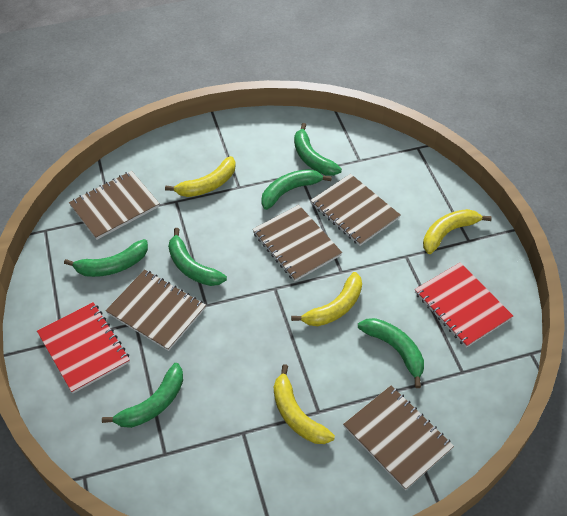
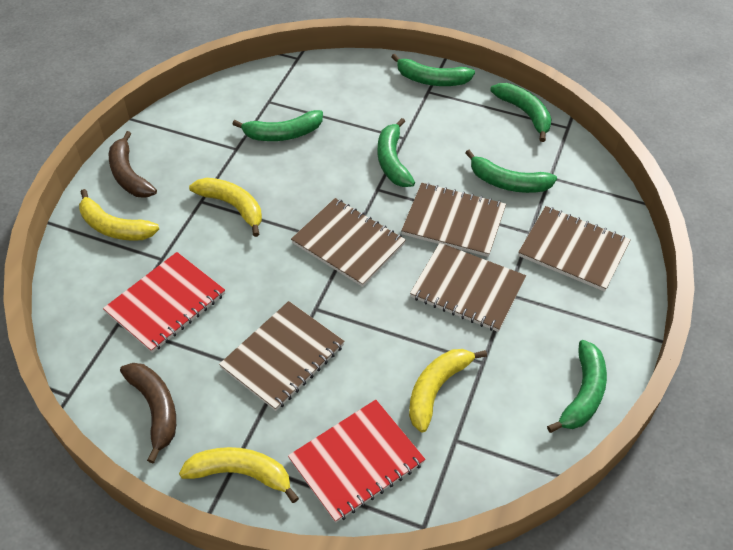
brown banana: 0 -> 2

